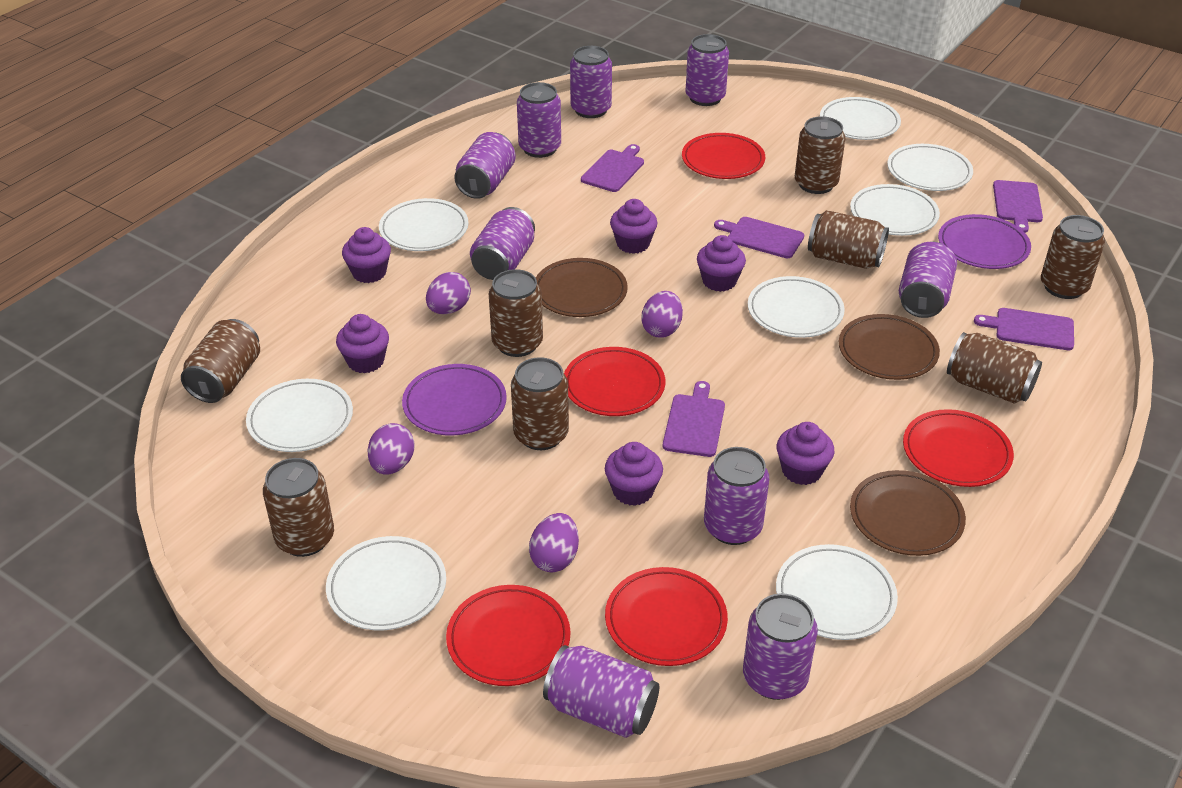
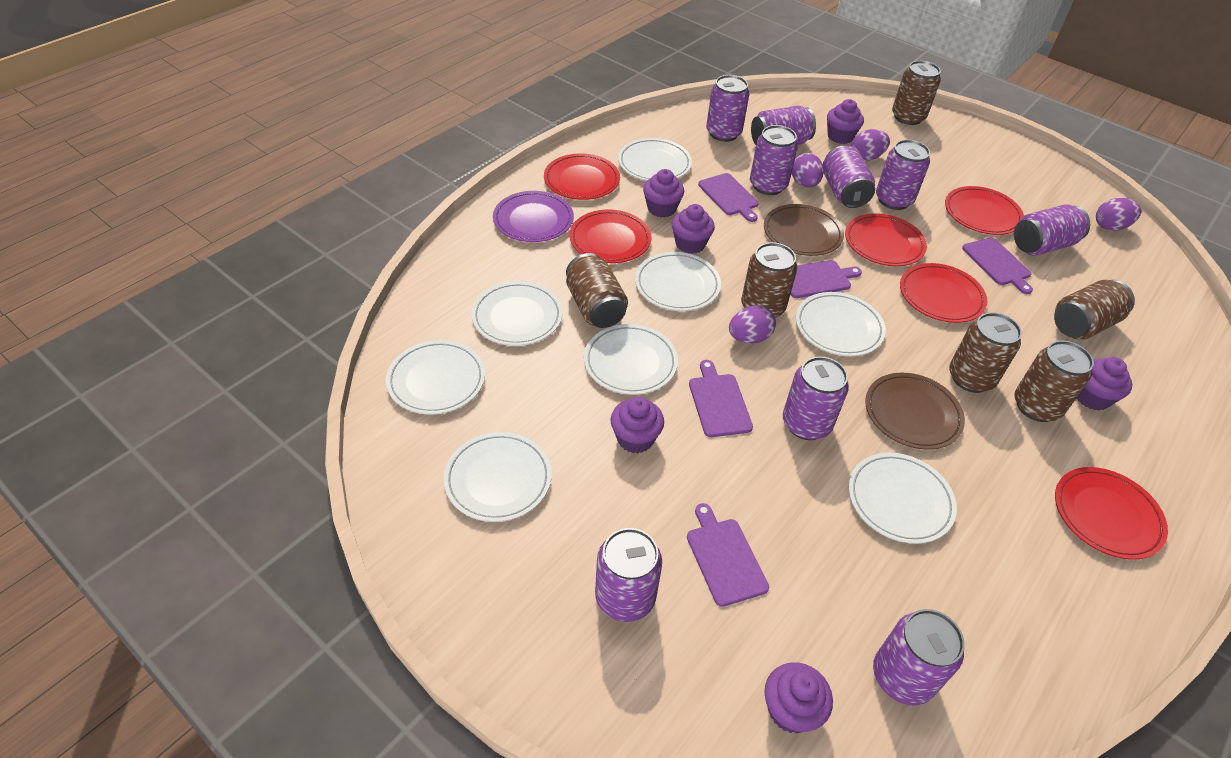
brown can: 8 -> 6
brown plate: 3 -> 2
purple plate: 2 -> 1
red plate: 5 -> 6

